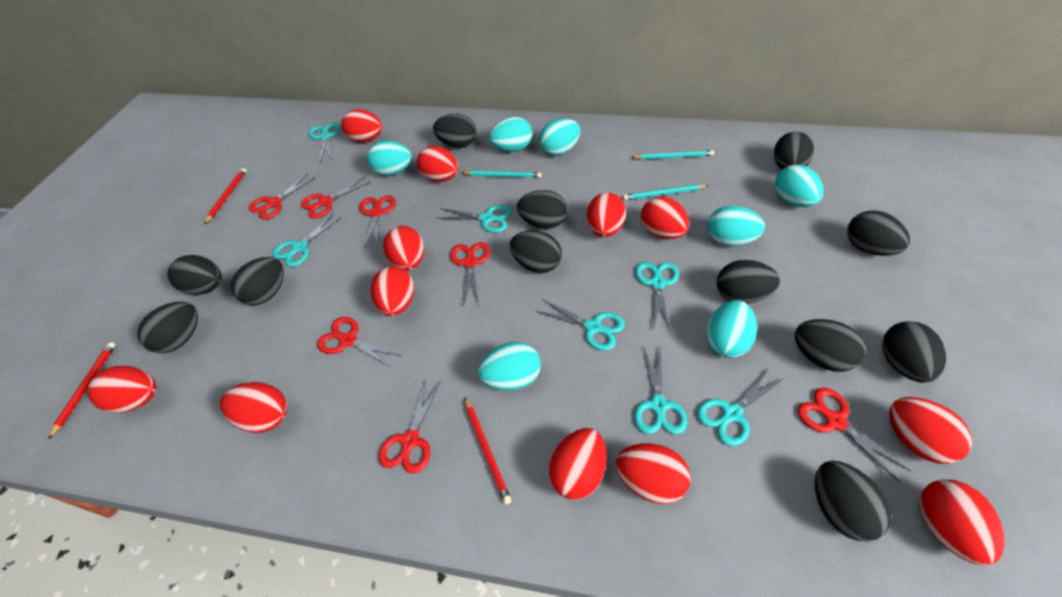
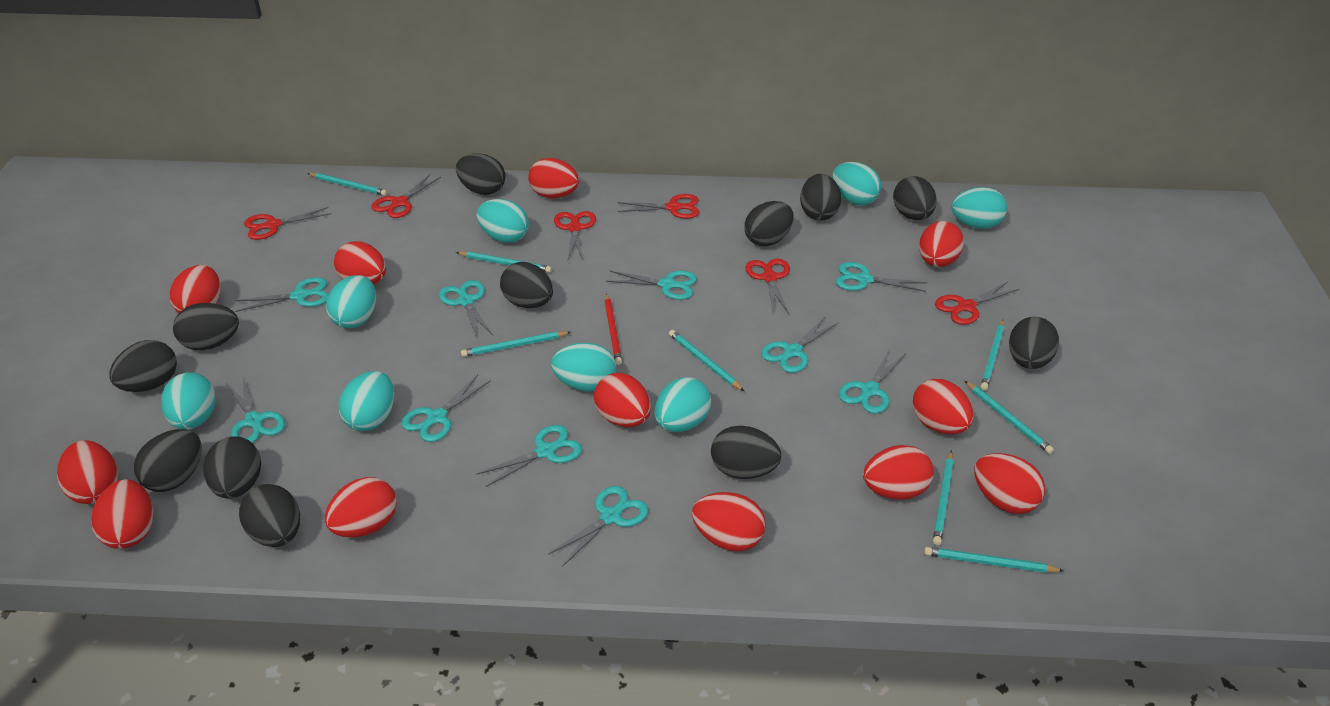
red pencil: 3 -> 1
red scissors: 7 -> 6
turquoise egg: 7 -> 8
turquoise pencil: 3 -> 8
turquoise scissors: 7 -> 10

